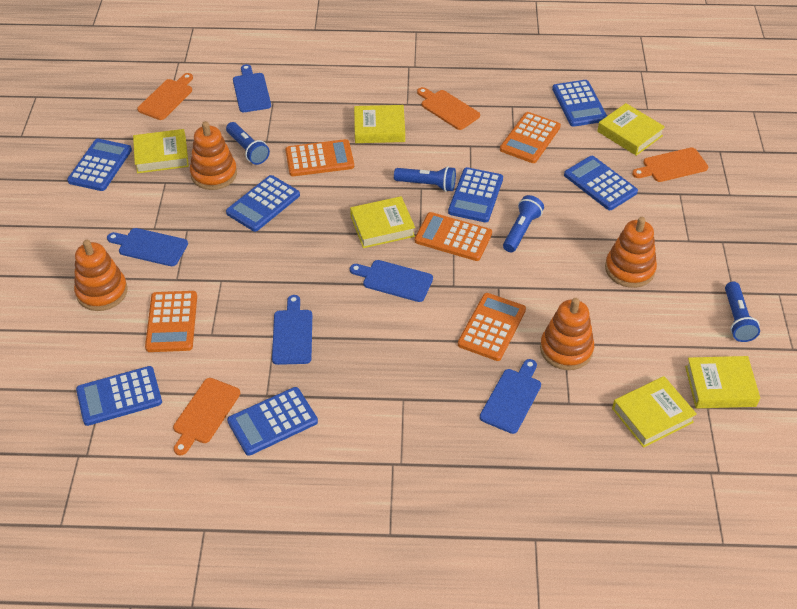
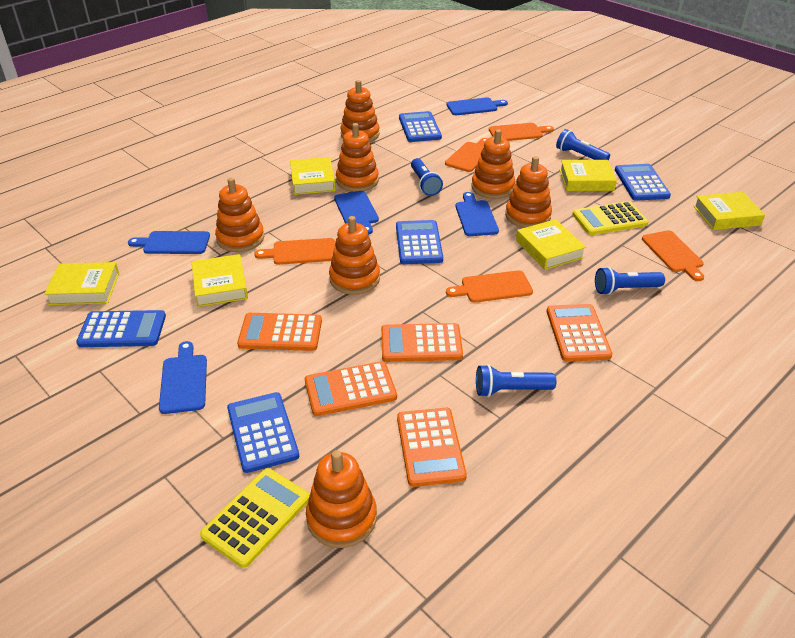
blue calculator: 7 -> 5
orange cutting board: 4 -> 5
orange stacking toy: 4 -> 7
yellow calculator: 0 -> 2

